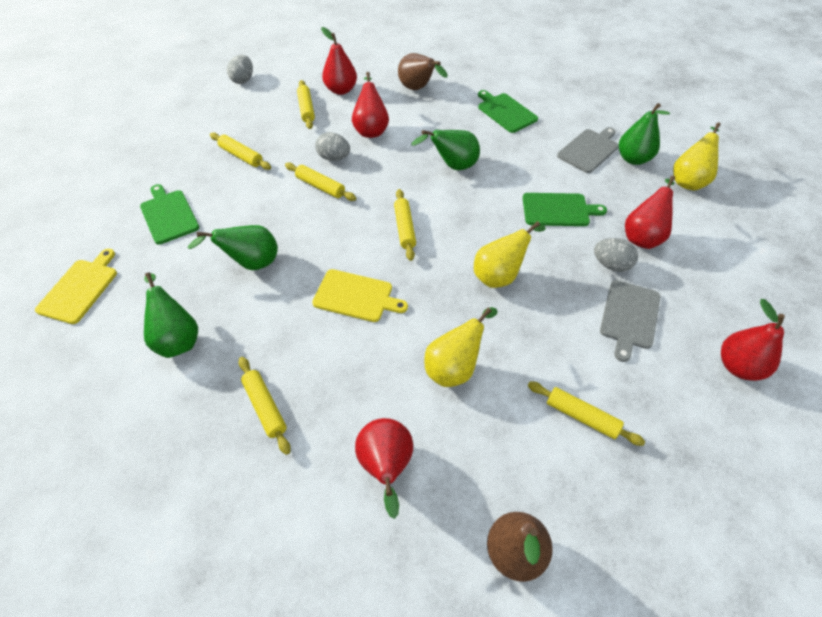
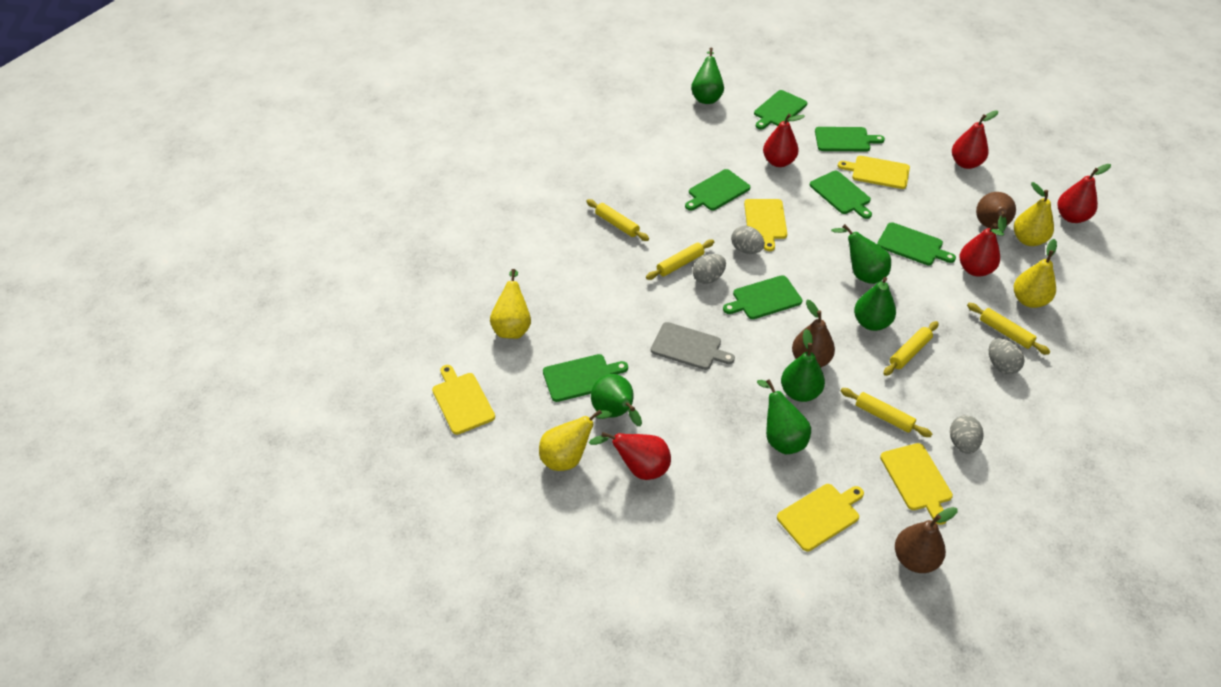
brown pear: 2 -> 3
green cutting board: 3 -> 7
green pear: 4 -> 6
grey cutting board: 2 -> 1
grey egg: 3 -> 4
yellow cutting board: 2 -> 5
yellow pear: 3 -> 4
yellow rolling pin: 6 -> 5

